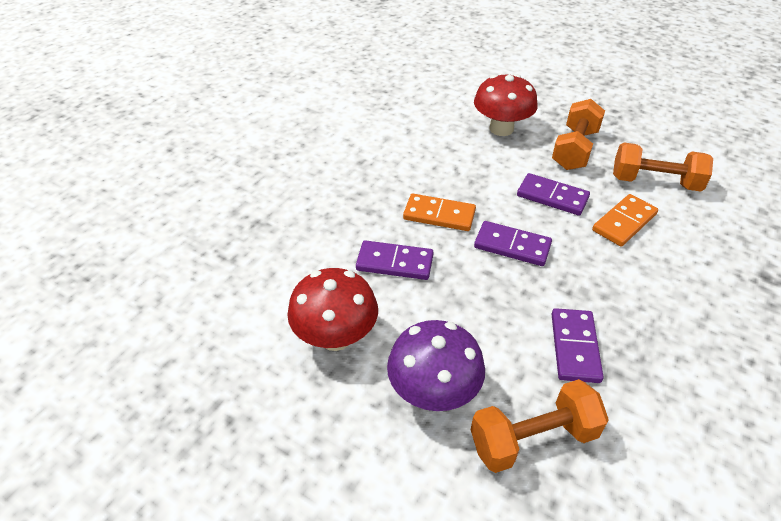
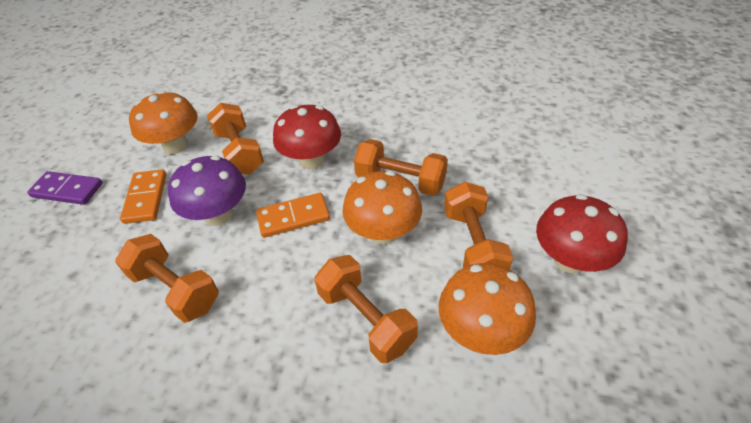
orange dumbbell: 3 -> 5
orange mushroom: 0 -> 3
purple domino: 4 -> 1

